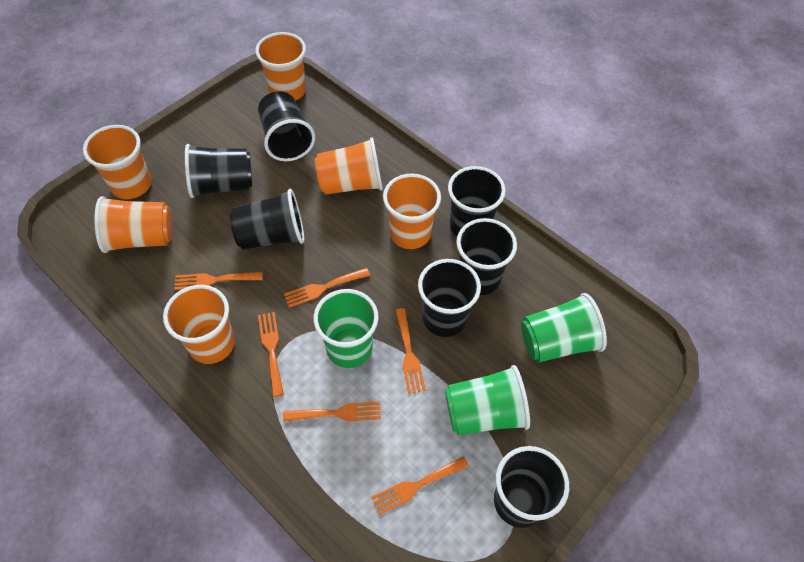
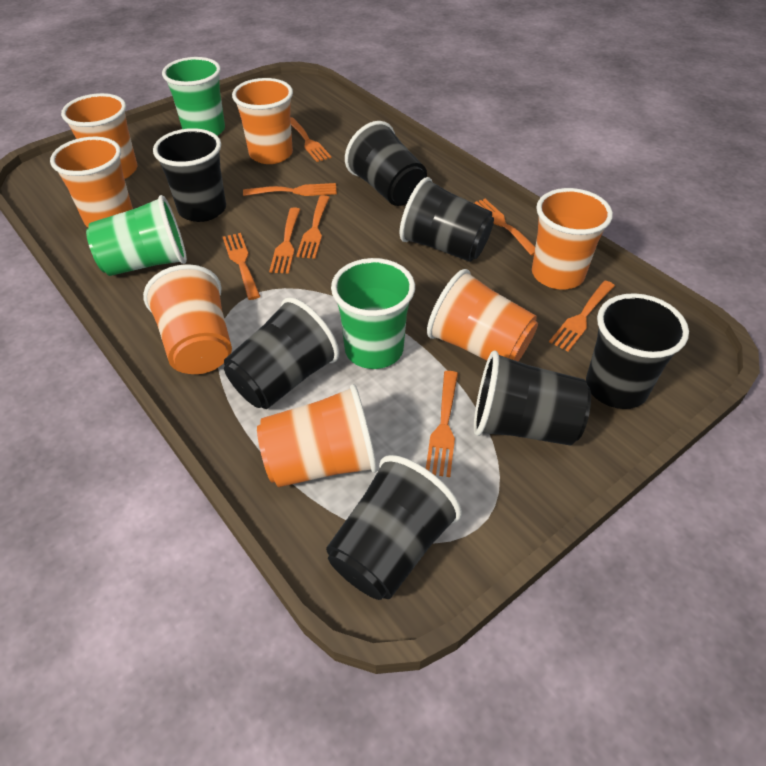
orange cup: 6 -> 7
orange fork: 6 -> 8

